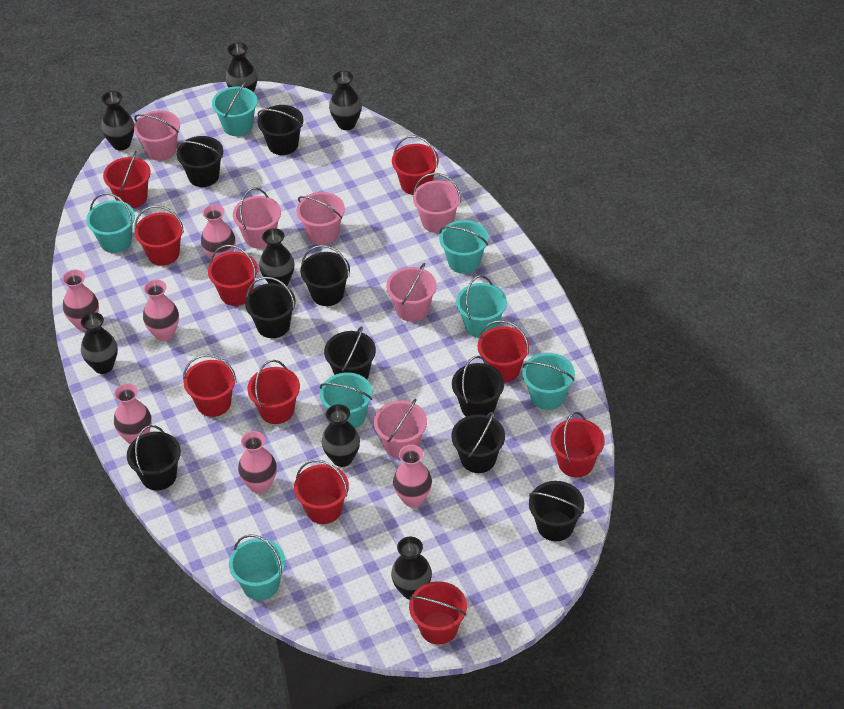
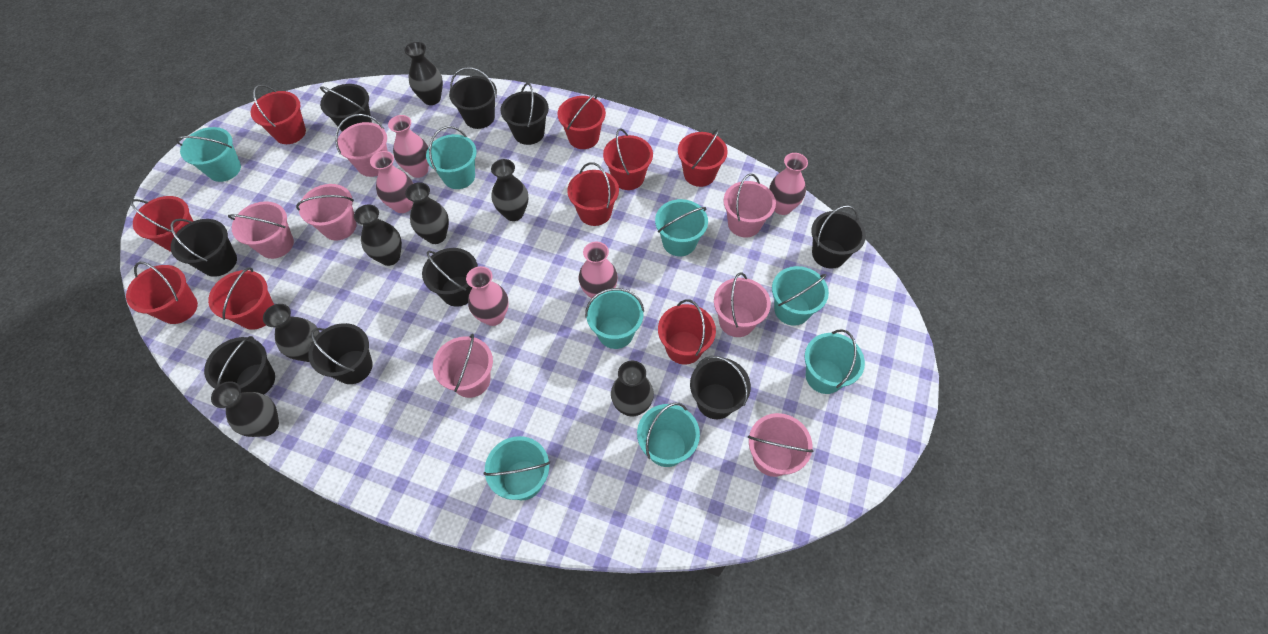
pink bucket: 6 -> 7
pink vase: 6 -> 5
red bucket: 10 -> 9
turquoise bucket: 7 -> 8

